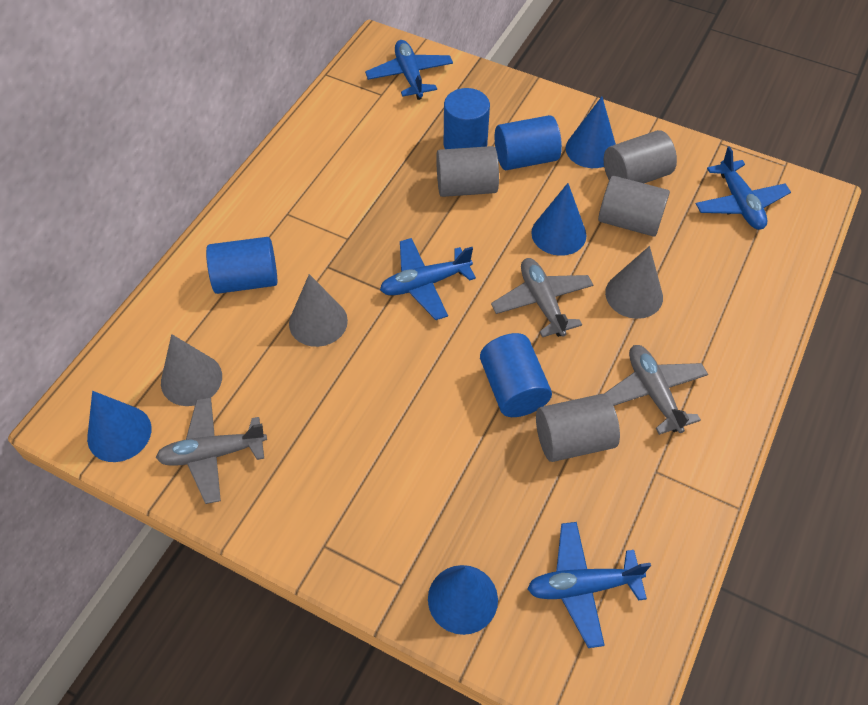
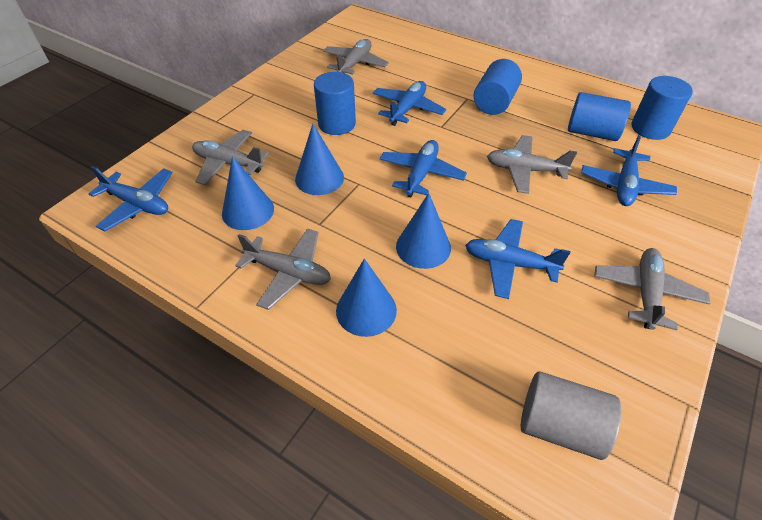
blue plane: 4 -> 5
grey cone: 3 -> 0
grey cylinder: 4 -> 1
grey plane: 3 -> 5

